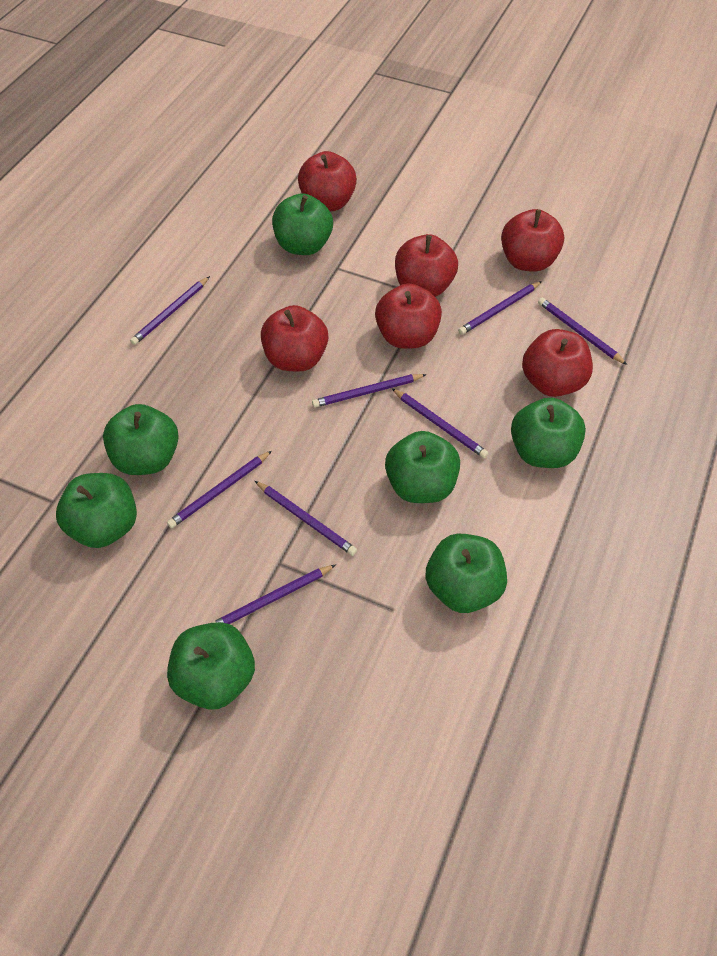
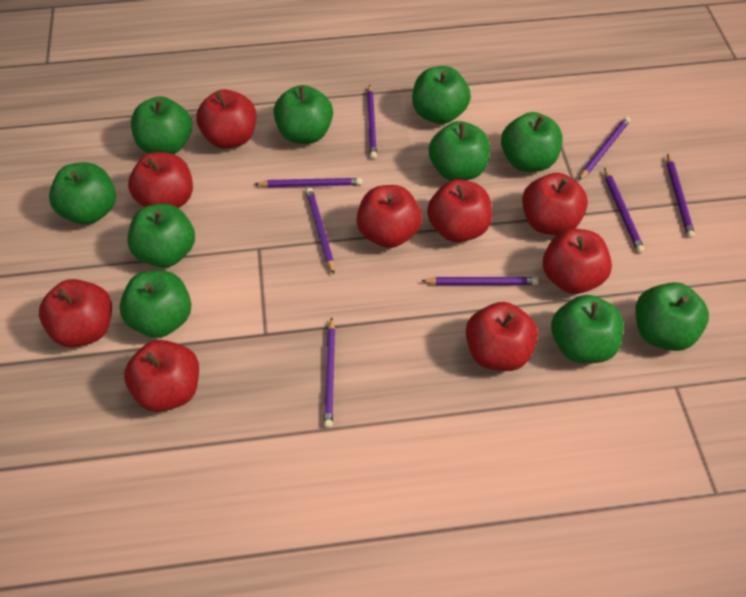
green apple: 7 -> 10
red apple: 6 -> 9

